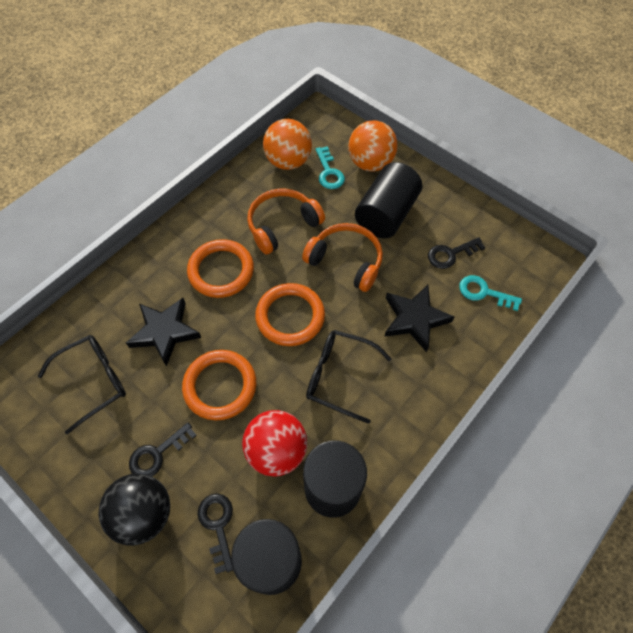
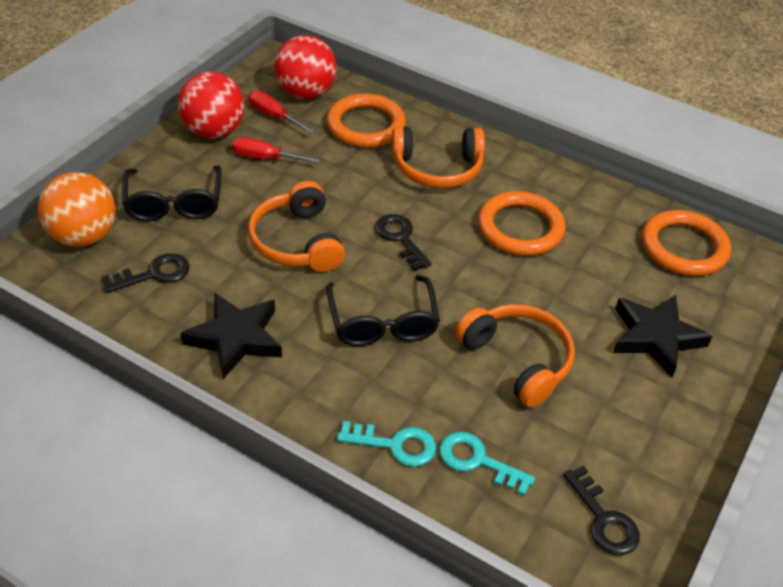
black ball: 1 -> 0
black cylinder: 3 -> 0
orange ball: 2 -> 1
orange headphones: 2 -> 3
red ball: 1 -> 2
red screwdriver: 0 -> 2

